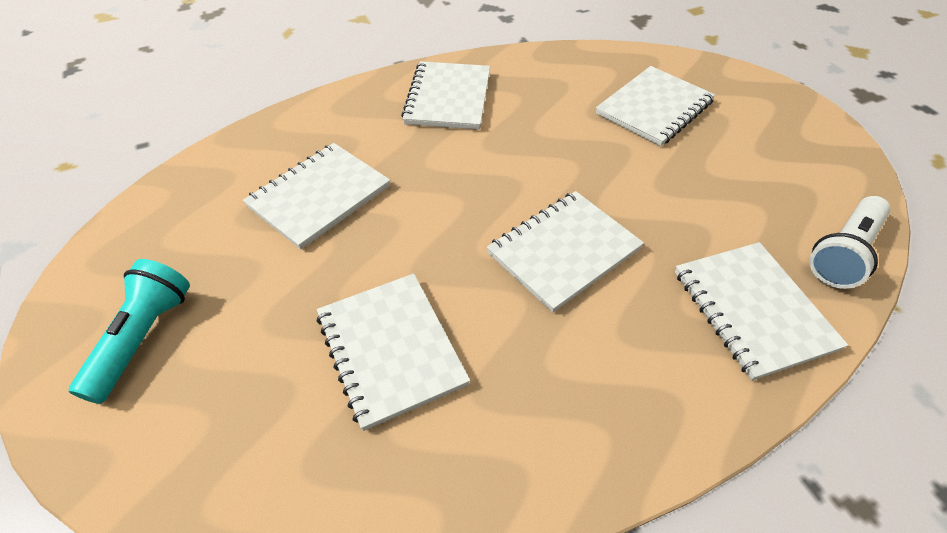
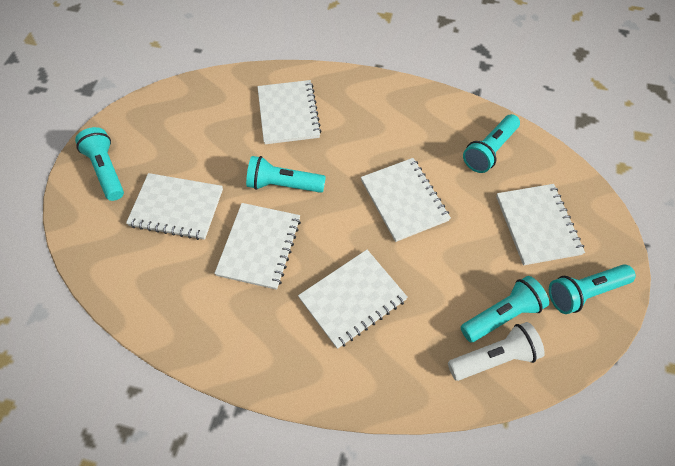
turquoise flashlight: 1 -> 5

